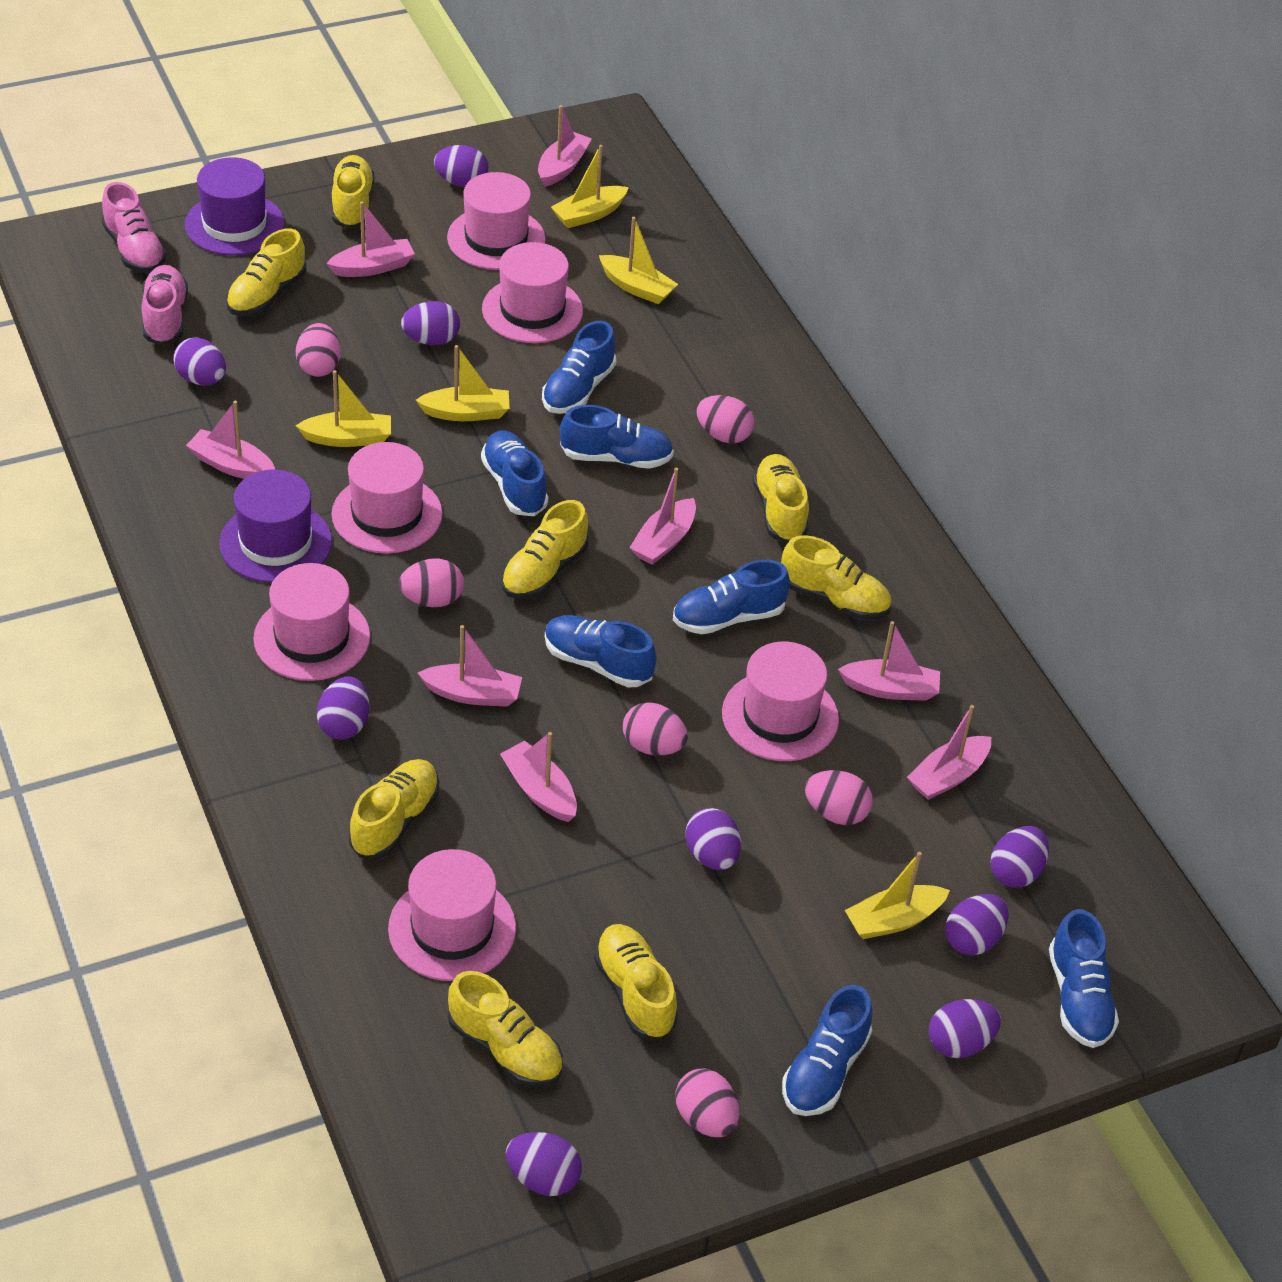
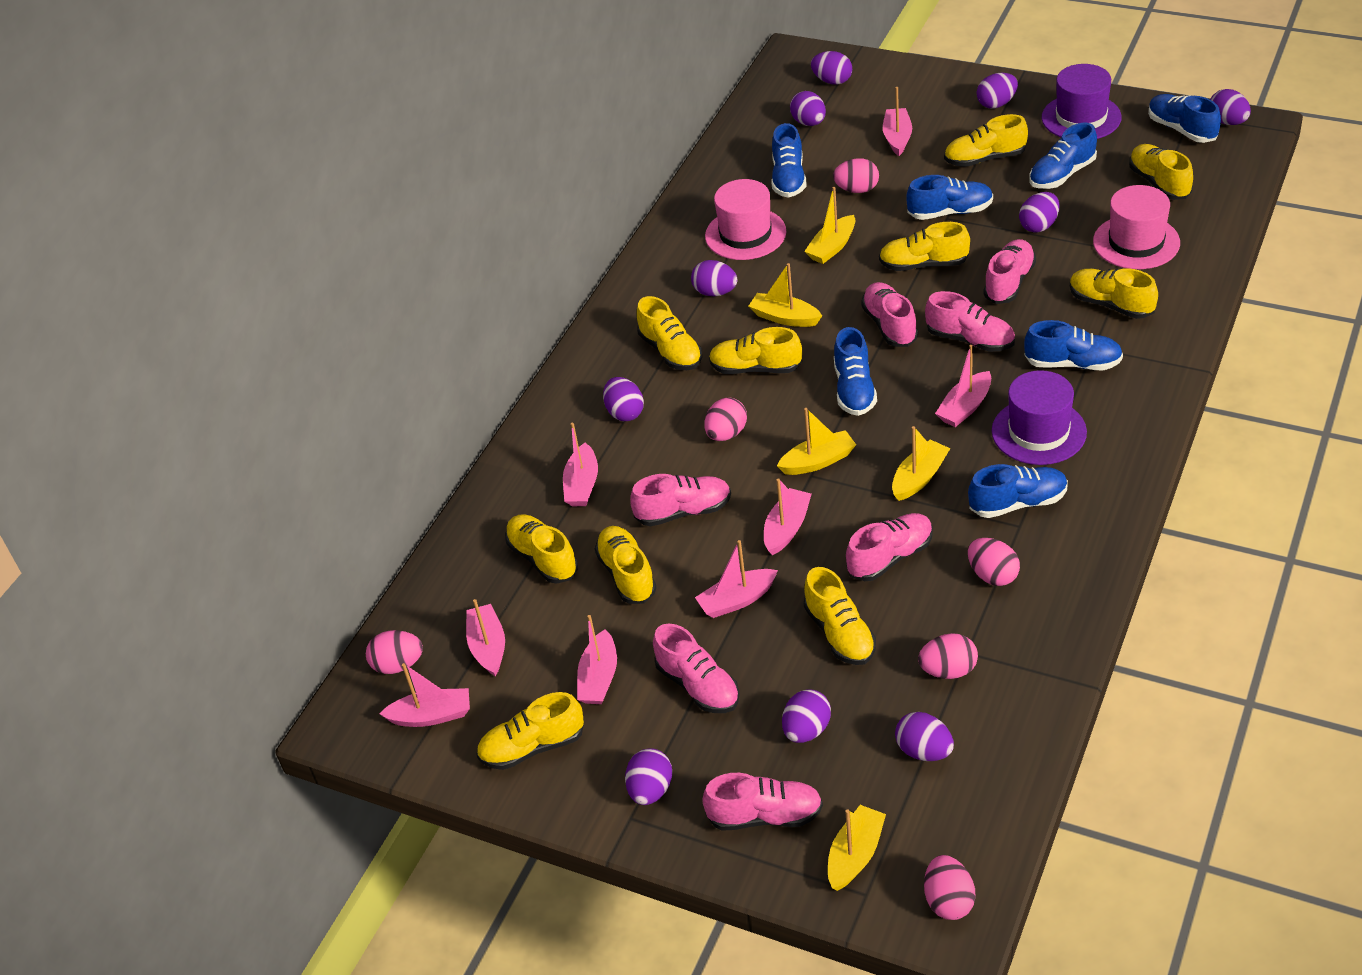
pink hat: 6 -> 2
pink shoe: 2 -> 7
purple egg: 9 -> 10
yellow shoe: 8 -> 10

